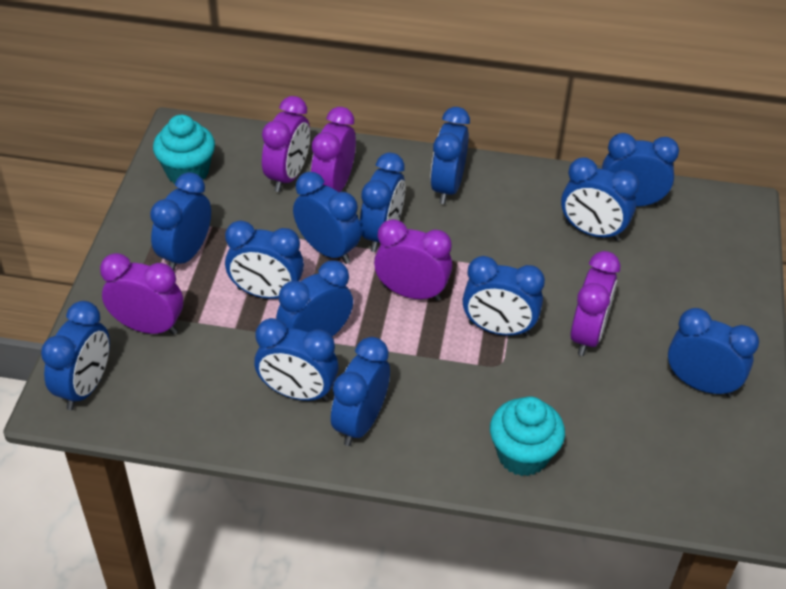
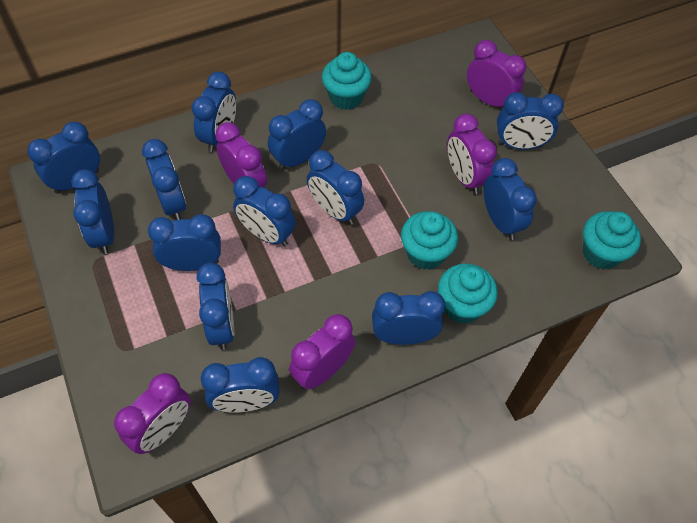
turquoise cupcake: 2 -> 4

